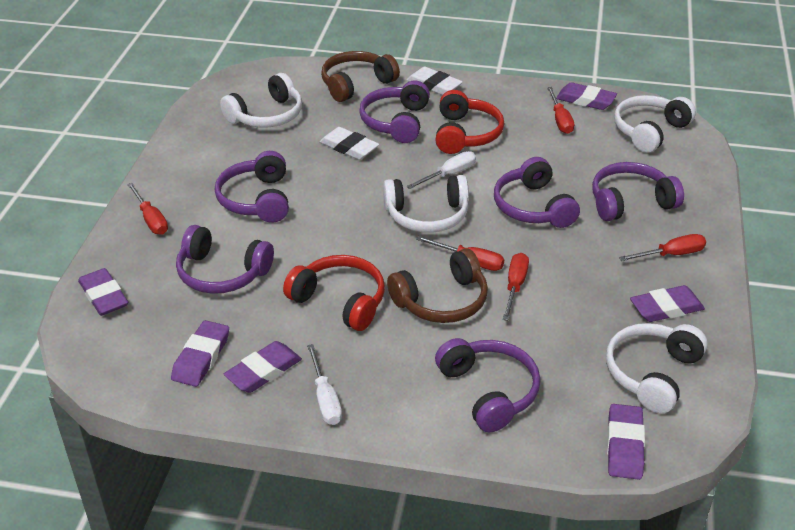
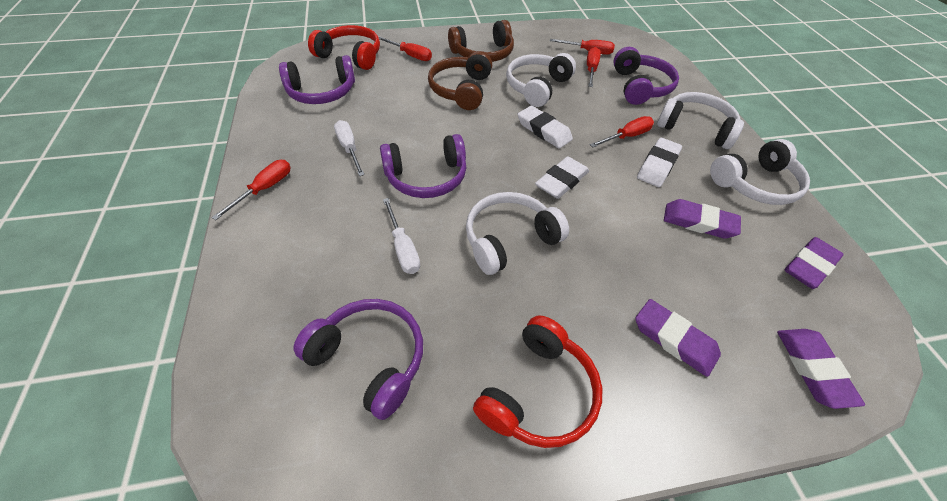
purple eraser: 6 -> 4
purple headphones: 6 -> 4
white eraser: 2 -> 3

